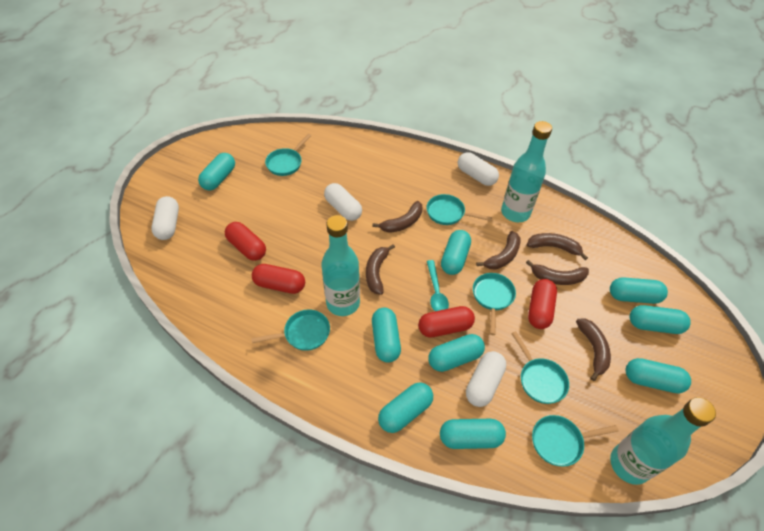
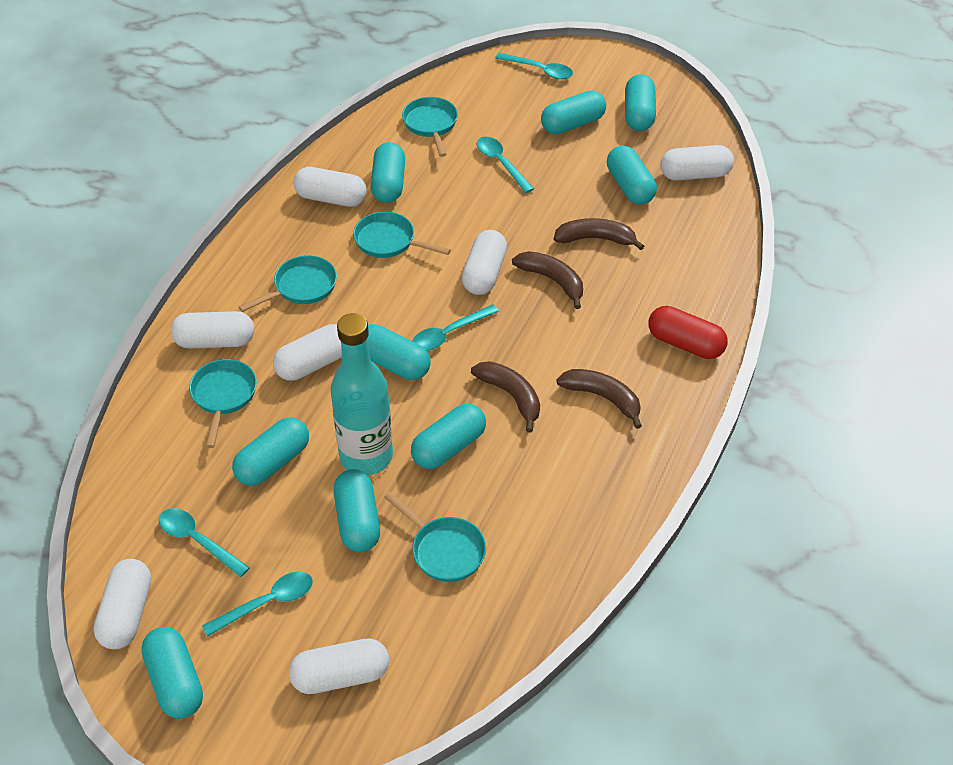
brown banana: 6 -> 4
red capsule: 4 -> 1
turquoise bottle: 3 -> 1
turquoise pan: 6 -> 5
turquoise spoon: 1 -> 5
white capsule: 4 -> 7

